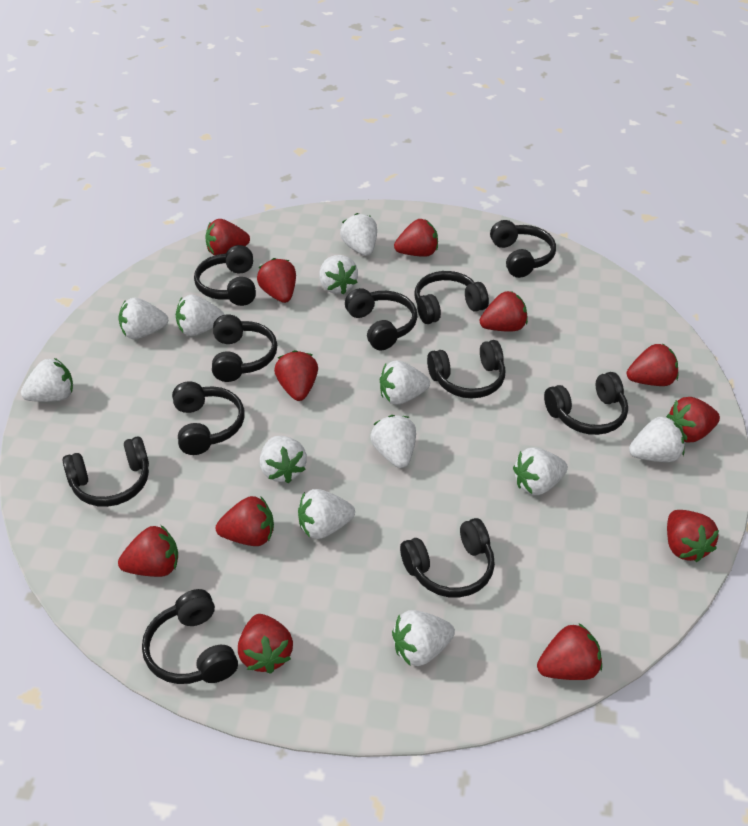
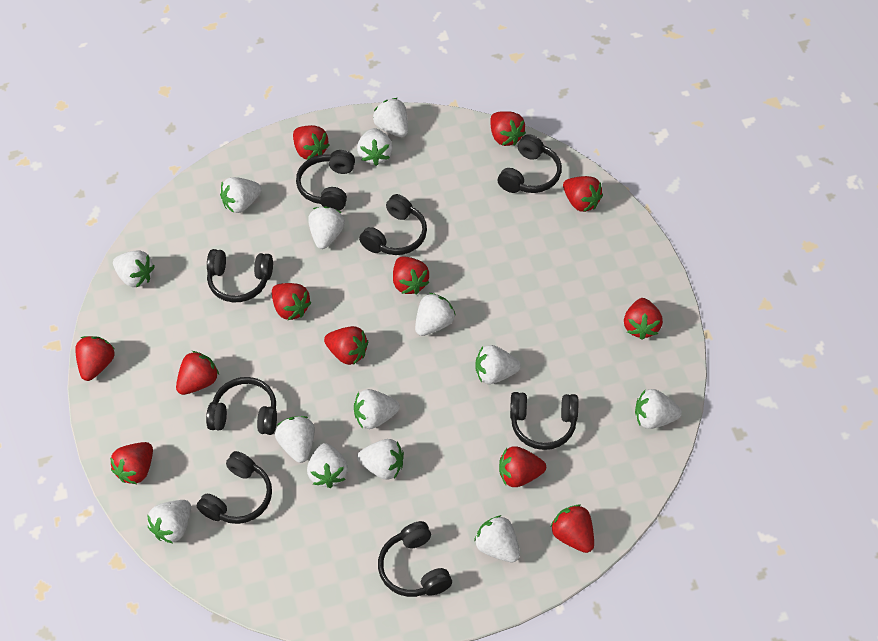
black headphones: 11 -> 8
white strawberry: 12 -> 14

